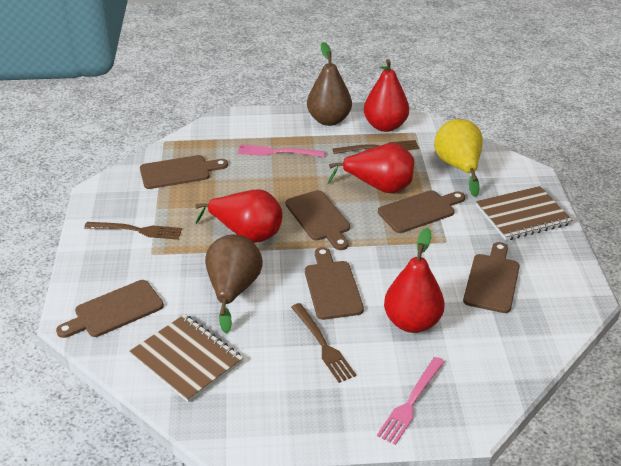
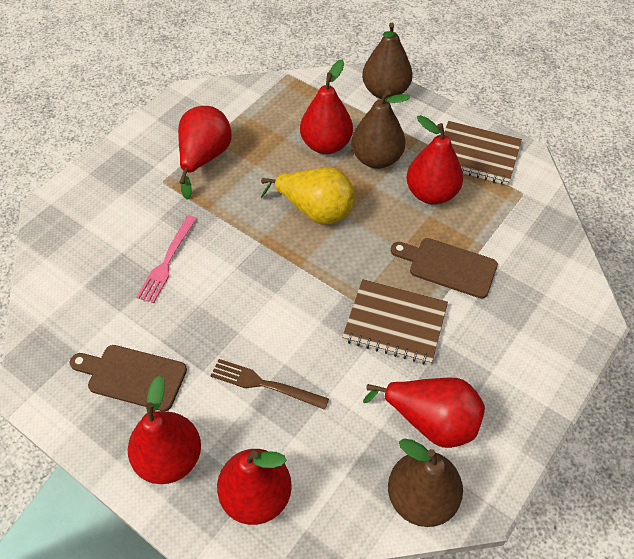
brown cutting board: 6 -> 2
brown fork: 3 -> 1
brown pear: 2 -> 3
pink fork: 2 -> 1
red pear: 4 -> 6

